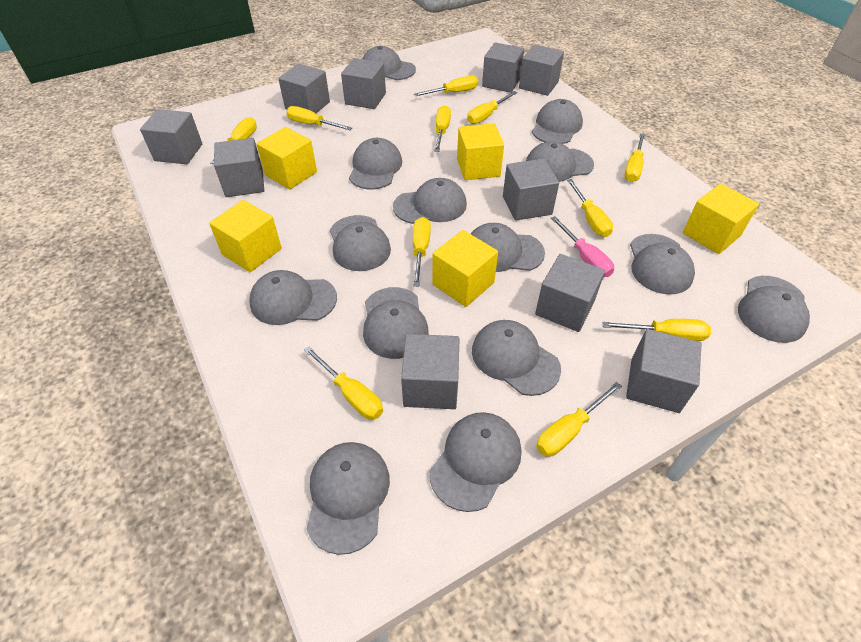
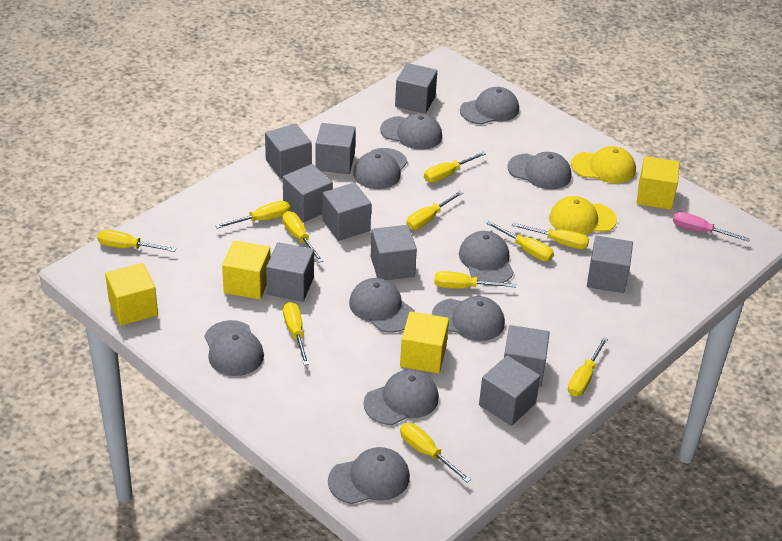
grey cap: 14 -> 10
yellow cap: 0 -> 2
yellow cube: 5 -> 4

